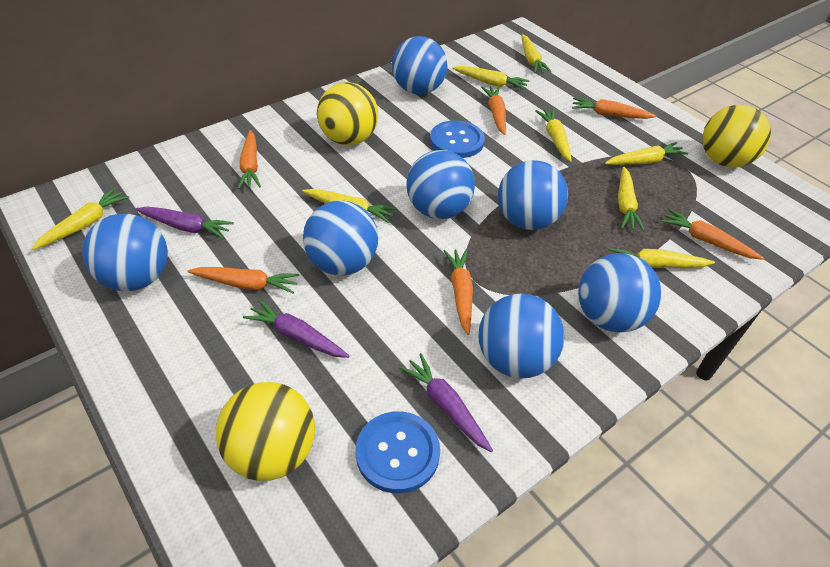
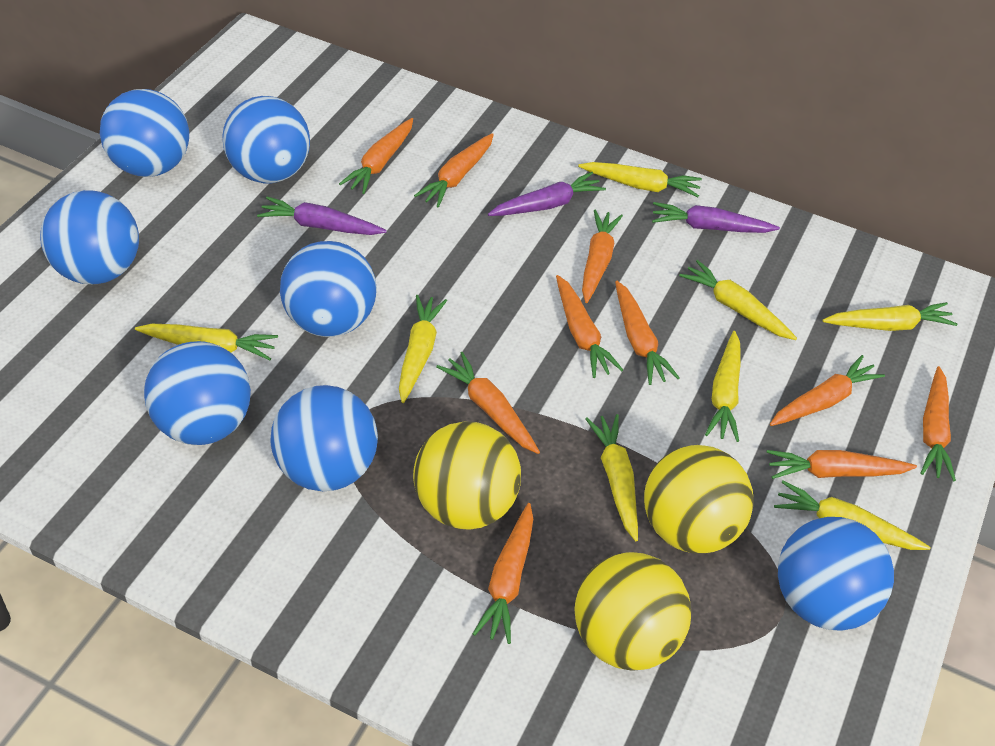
blue button: 2 -> 0
orange carrot: 6 -> 10

